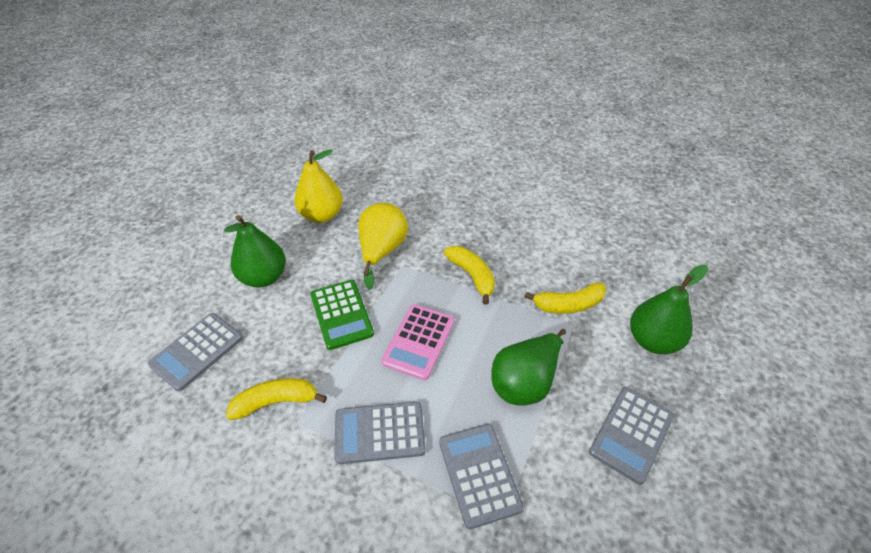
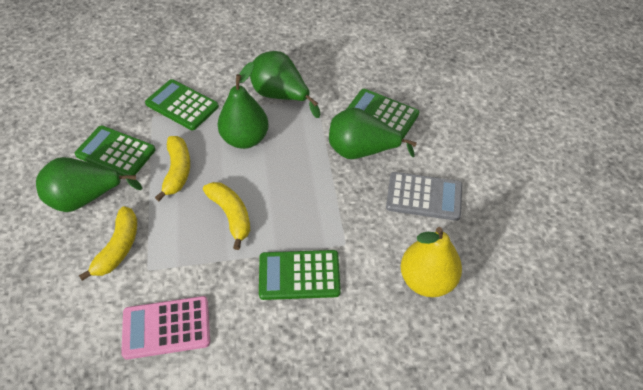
green calculator: 1 -> 4
green pear: 3 -> 4
grey calculator: 4 -> 1
yellow pear: 2 -> 1

